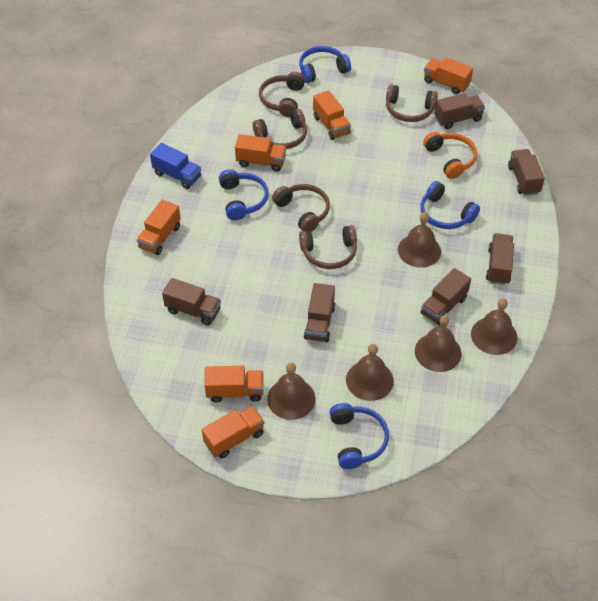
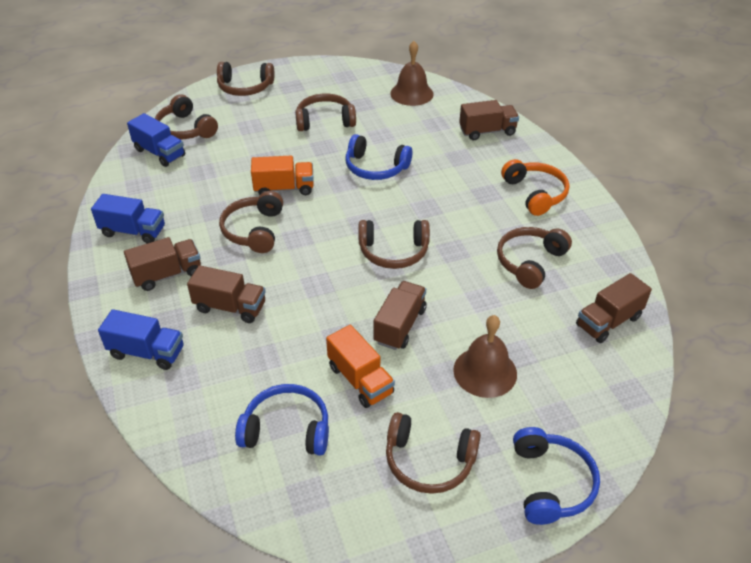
blue headphones: 4 -> 3
blue truck: 1 -> 3
brown bell: 5 -> 2
brown headphones: 5 -> 7
brown truck: 6 -> 5
orange truck: 6 -> 2

